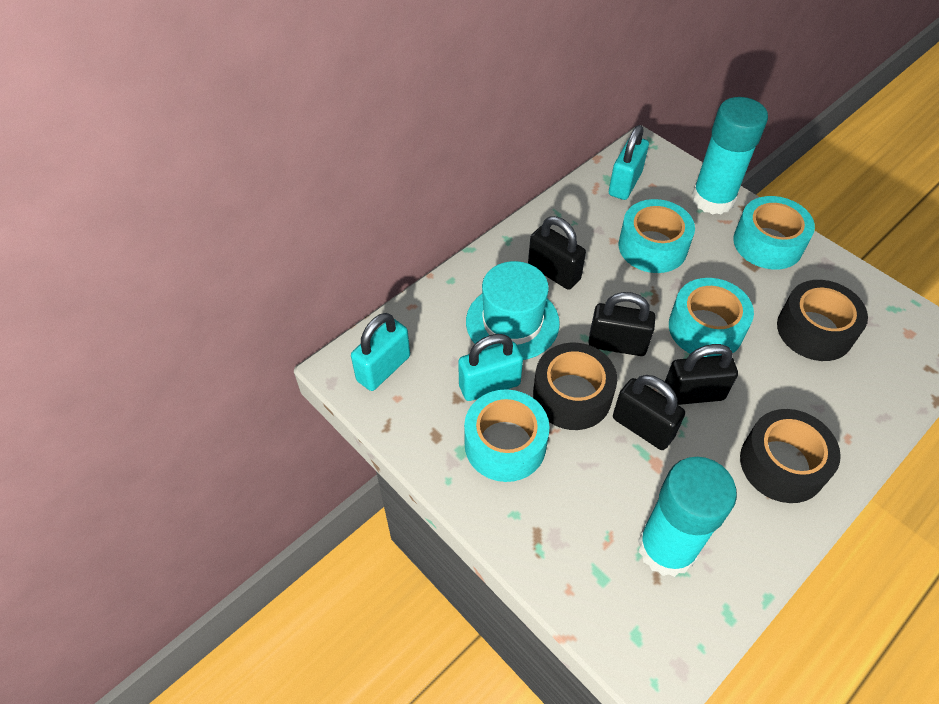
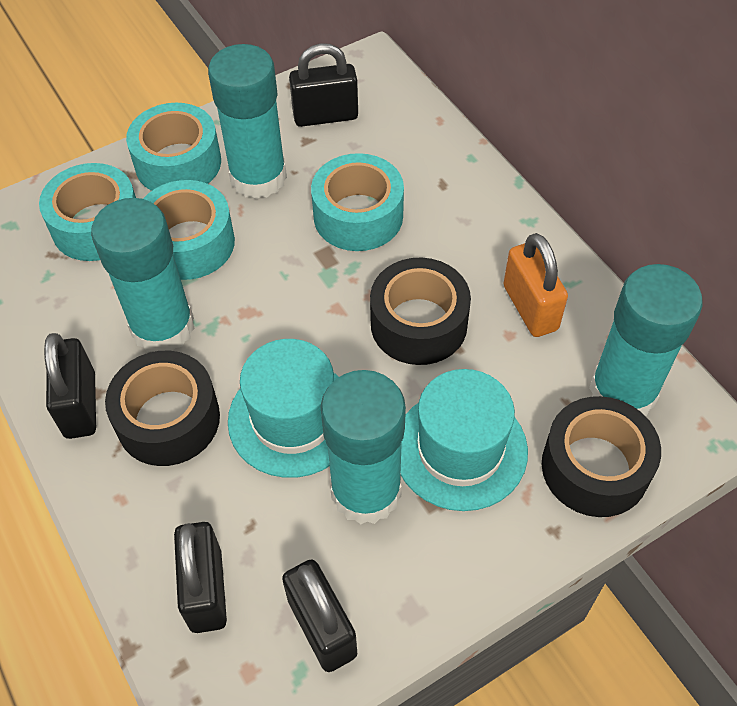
orange padlock: 0 -> 1
turquoise glue stick: 2 -> 4
turquoise hat: 1 -> 2
turquoise padlock: 3 -> 0

